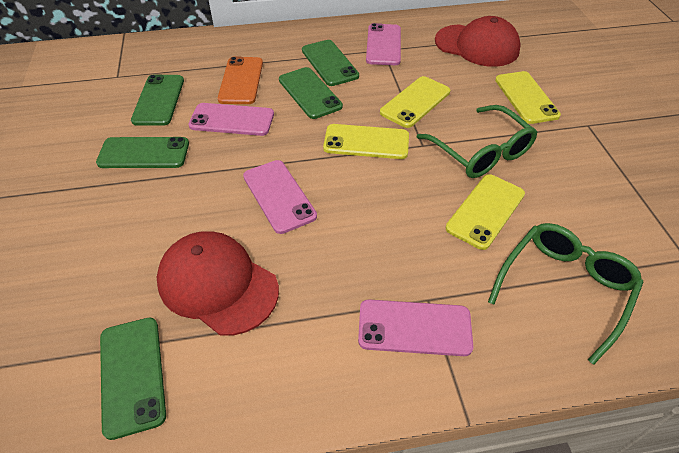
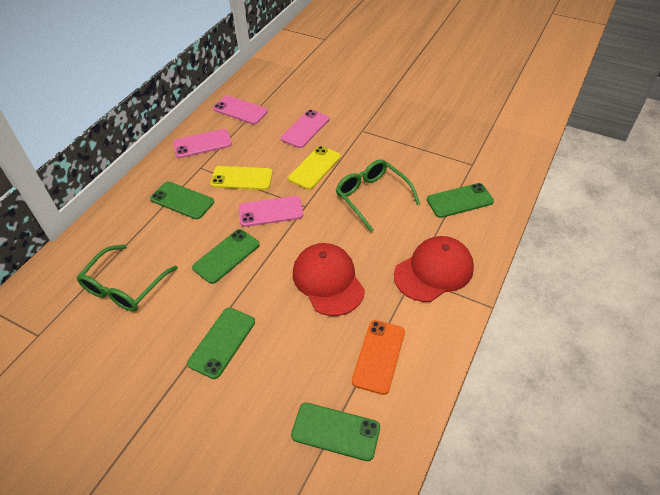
yellow phone: 4 -> 2

